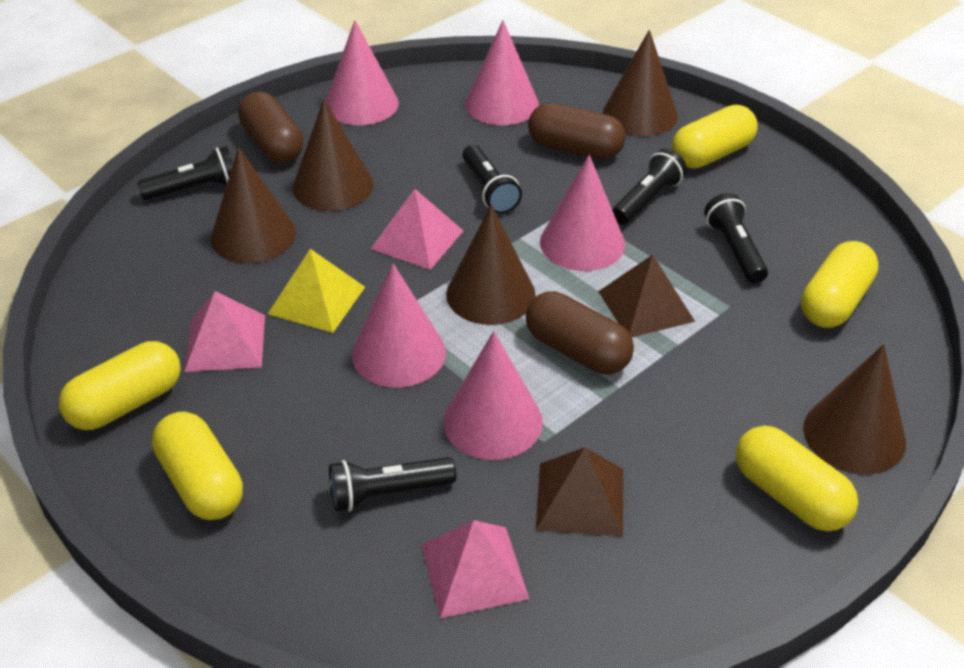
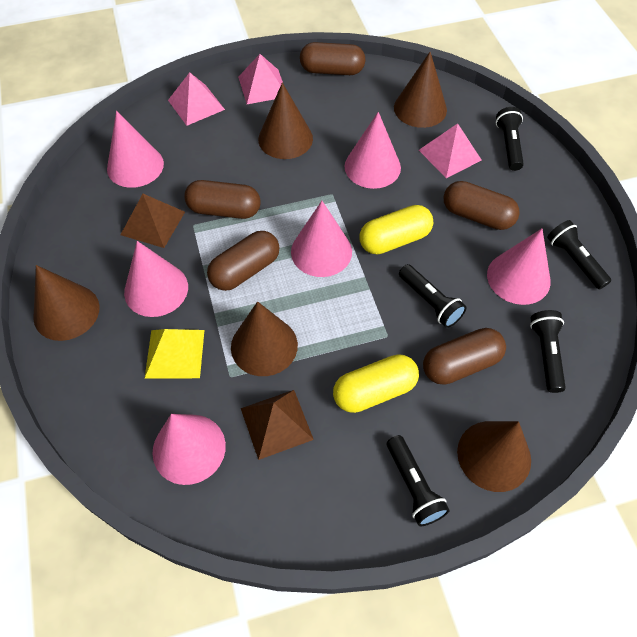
brown capsule: 3 -> 5
pink cone: 5 -> 6
yellow capsule: 5 -> 2

